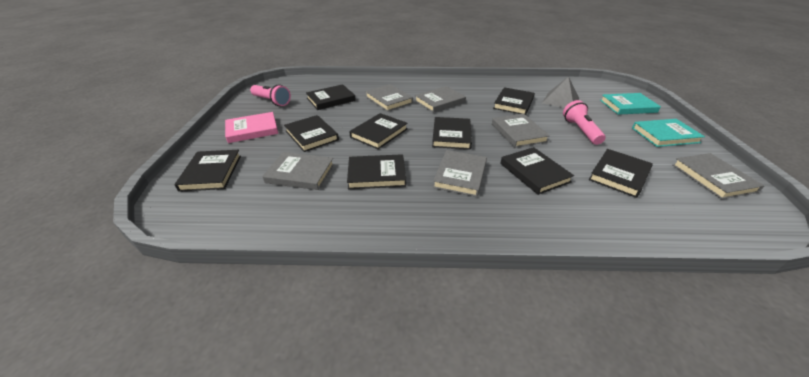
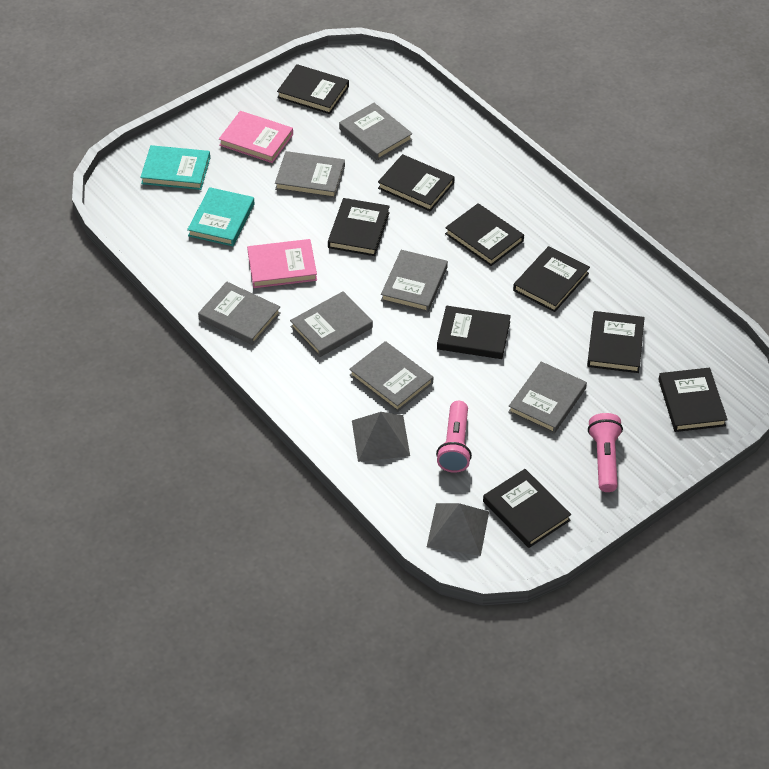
grey book: 6 -> 7
grey pyramid: 1 -> 2
pink book: 1 -> 2

